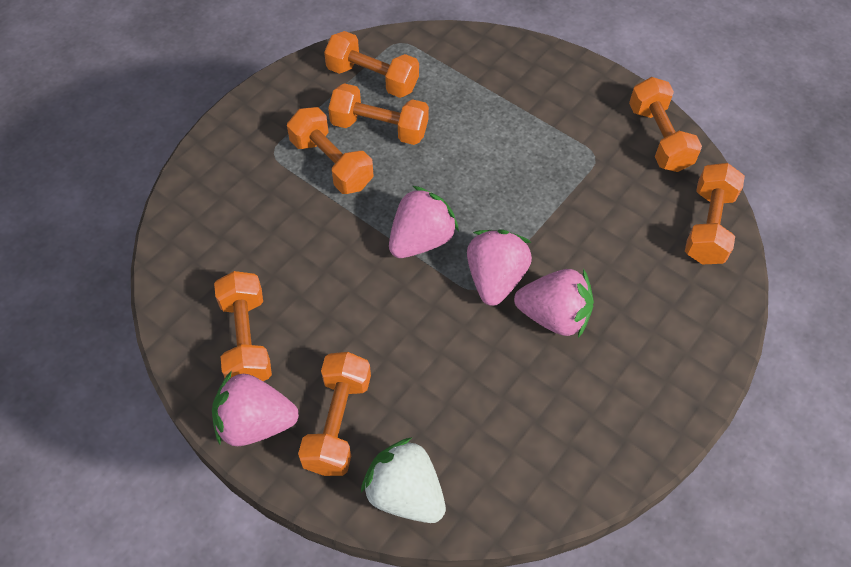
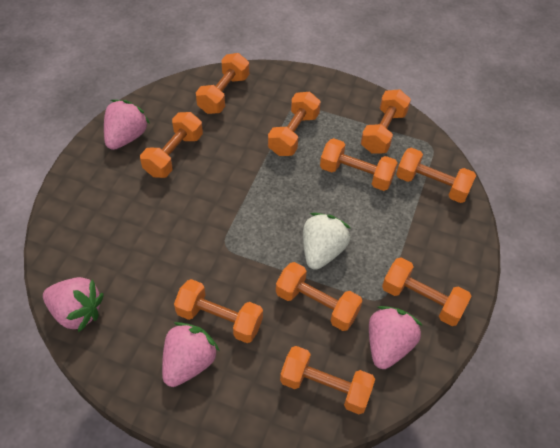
orange dumbbell: 7 -> 10

